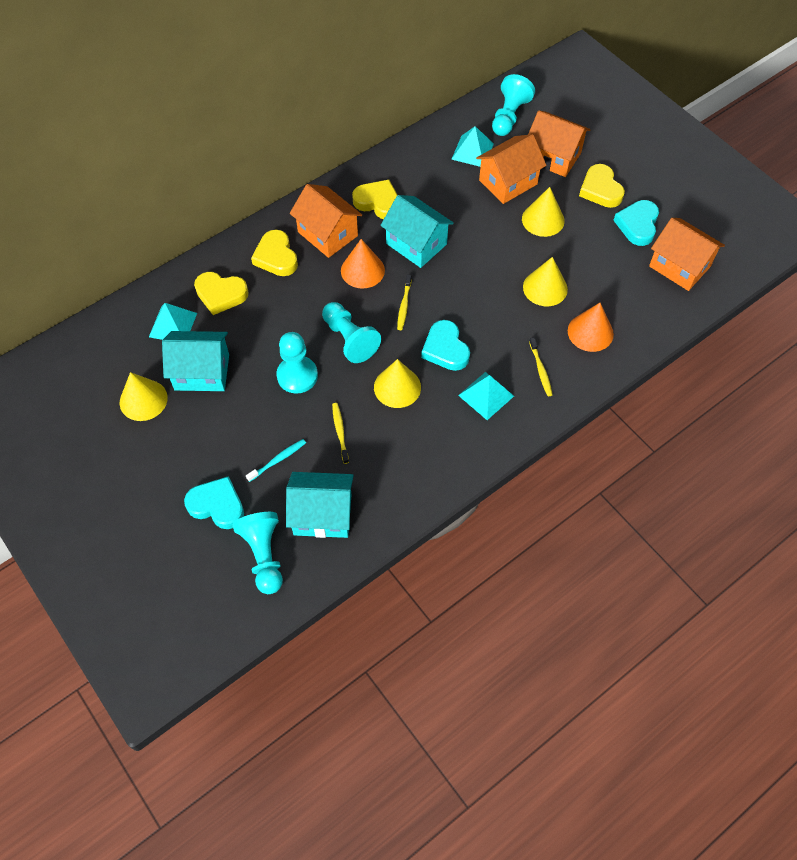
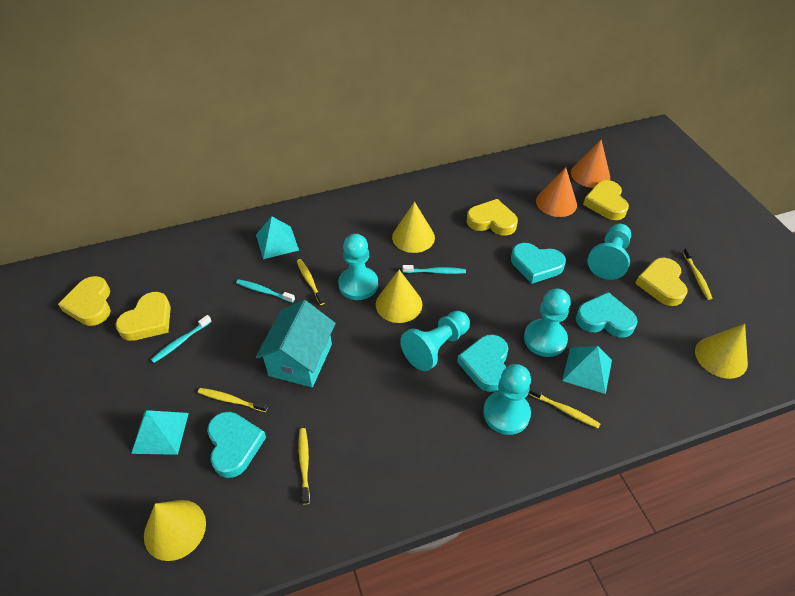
orange house: 4 -> 0
turquoise heart: 3 -> 4
turquoise house: 3 -> 1
turquoise pawn: 4 -> 5
turquoise toothbrush: 1 -> 3
yellow heart: 4 -> 5
yellow toothbrush: 3 -> 5

